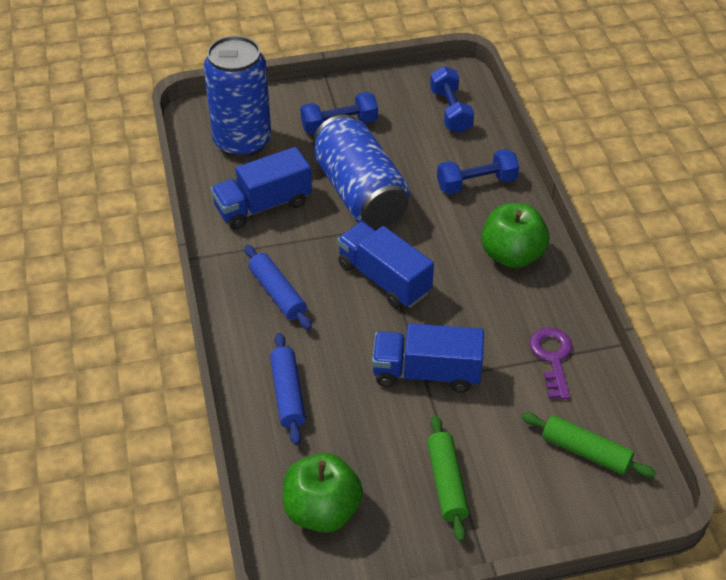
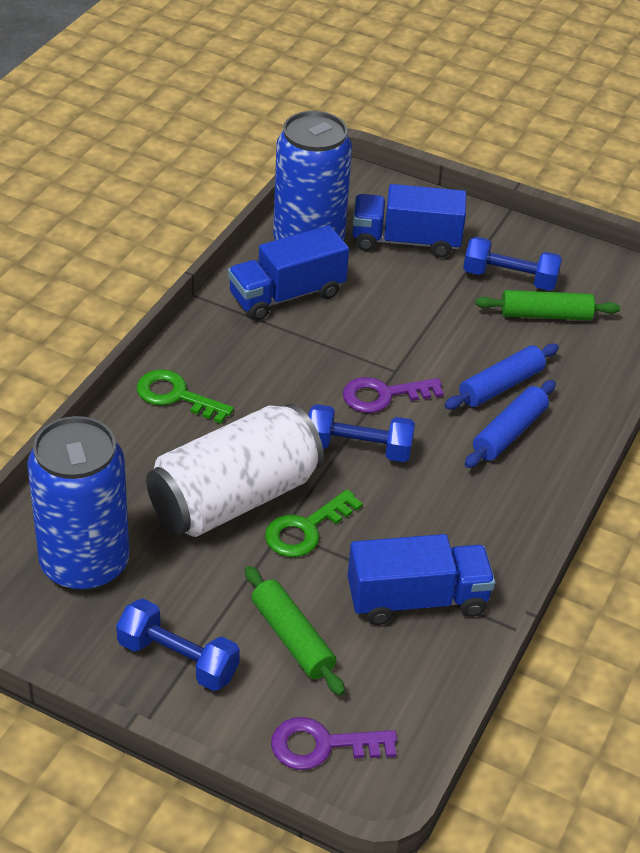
green apple: 2 -> 0
green key: 0 -> 2
purple key: 1 -> 2
white can: 0 -> 1

